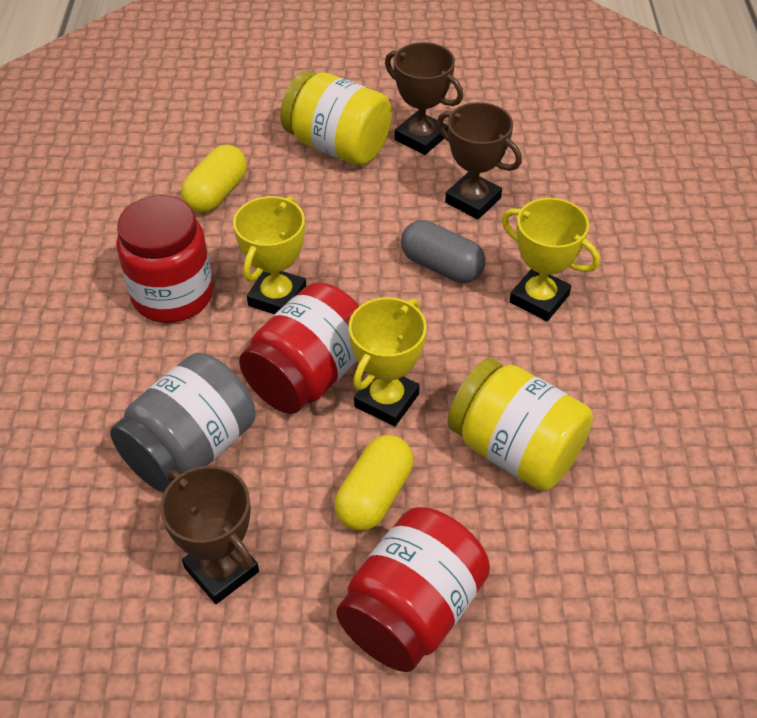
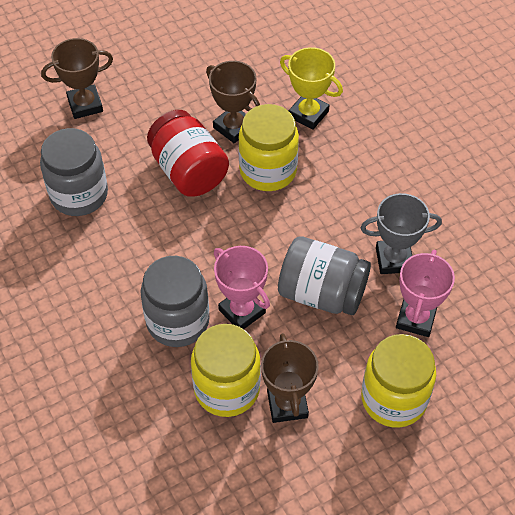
grey capsule: 1 -> 0
grey jar: 1 -> 3
grey trophy: 0 -> 1
pink trophy: 0 -> 2
red jar: 3 -> 1
yellow capsule: 2 -> 0
yellow jar: 2 -> 3
yellow trophy: 3 -> 1

